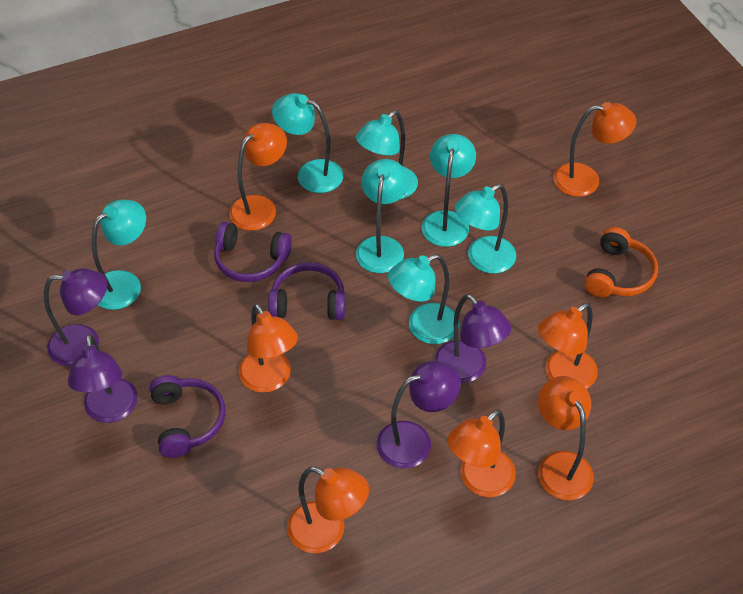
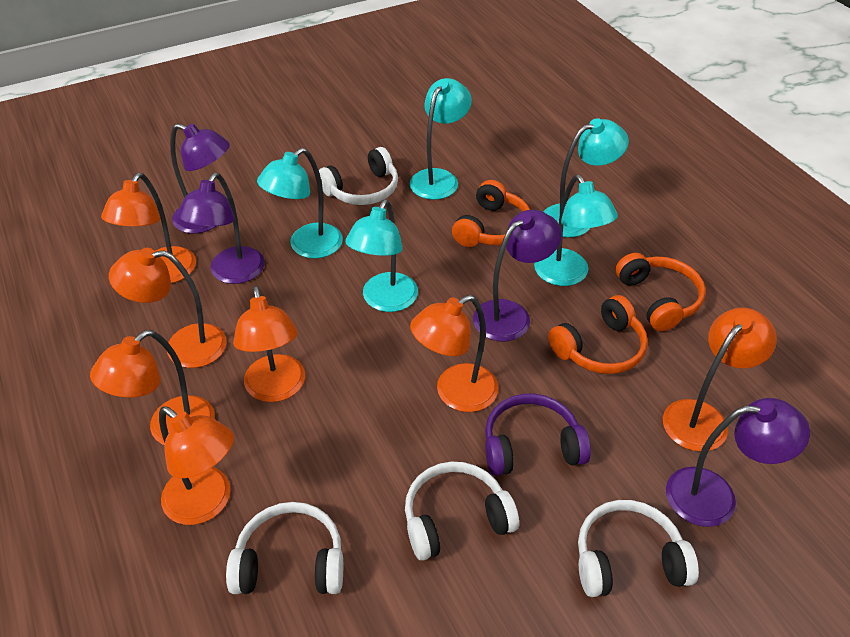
orange headphones: 1 -> 3
purple headphones: 3 -> 1
turquoise lamp: 7 -> 5
white headphones: 0 -> 4

